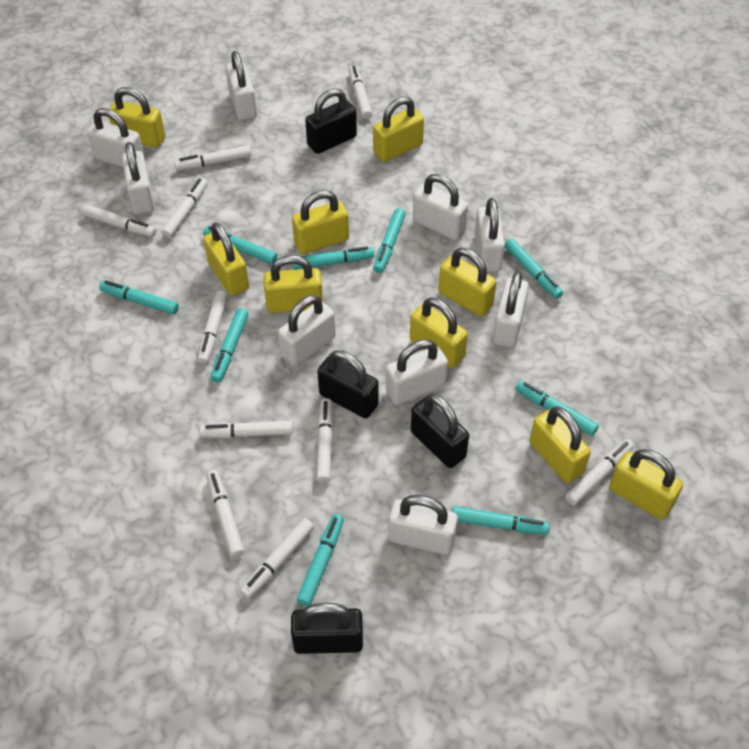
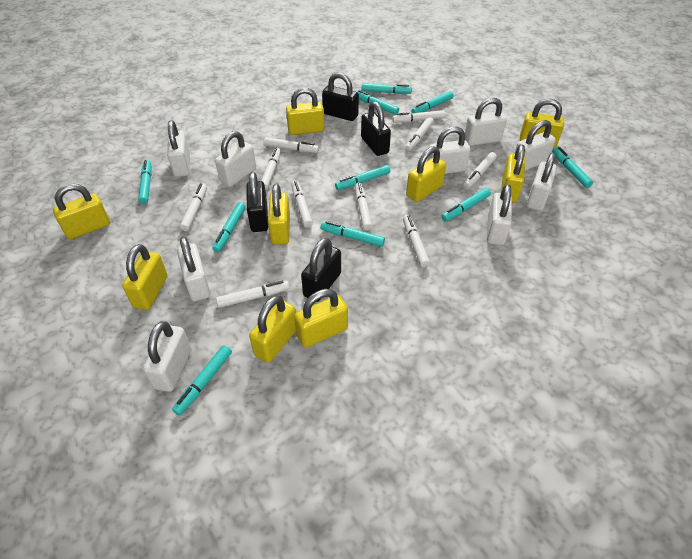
turquoise marker: 9 -> 10

